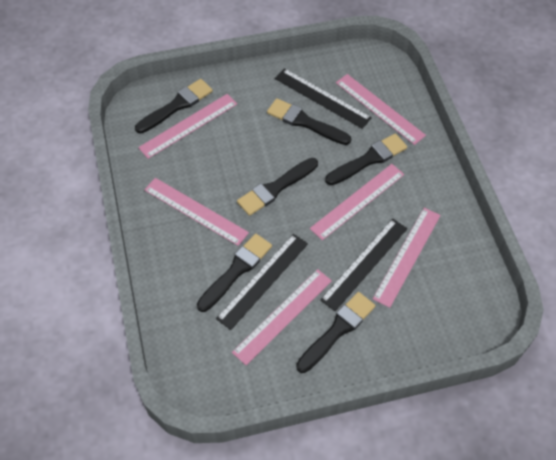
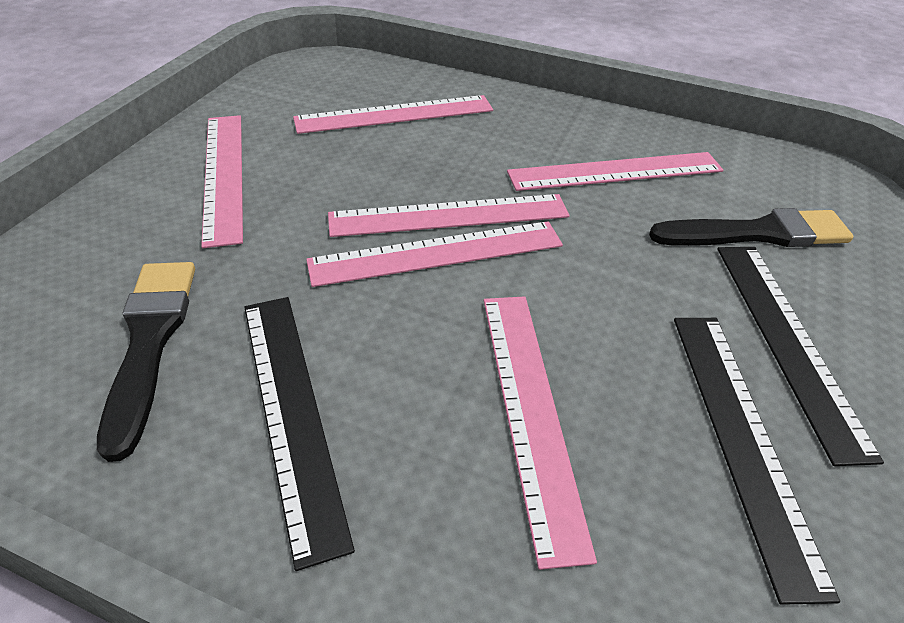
black brush: 6 -> 2

